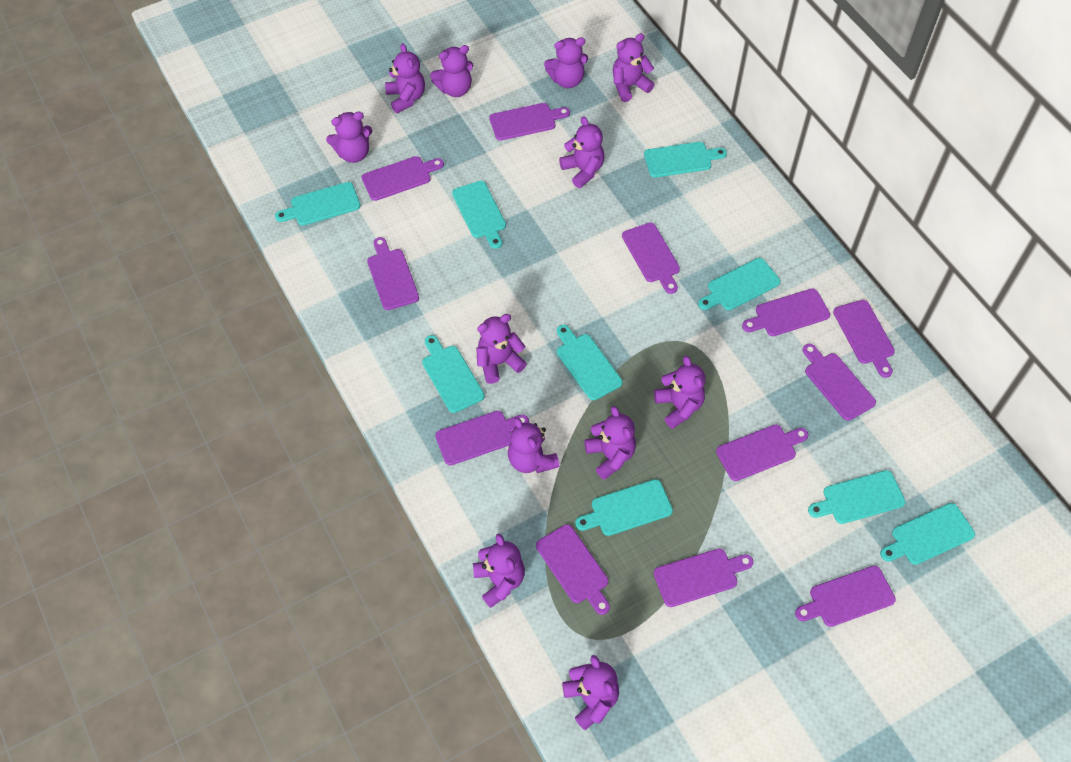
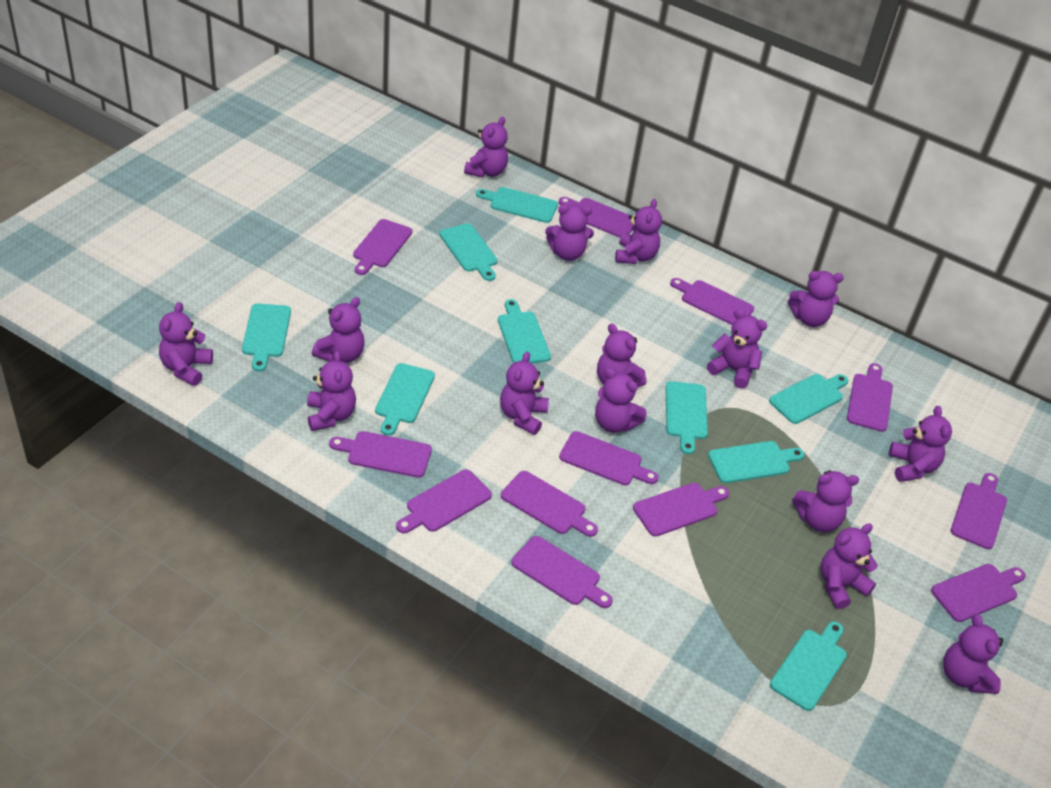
purple teddy bear: 12 -> 15

